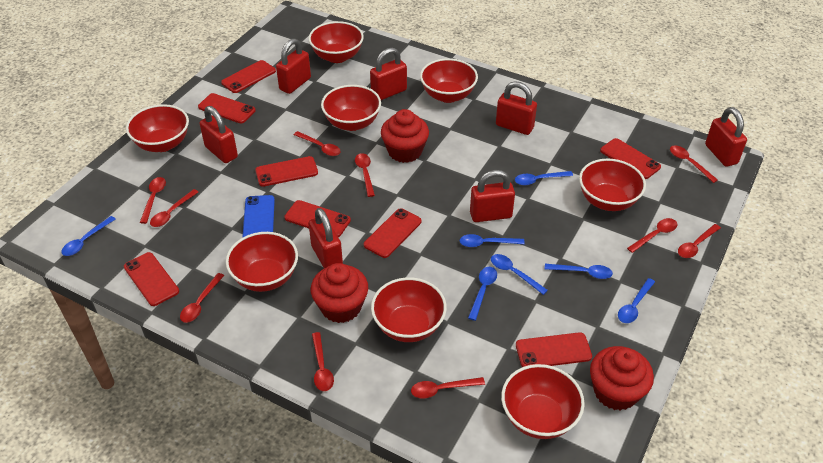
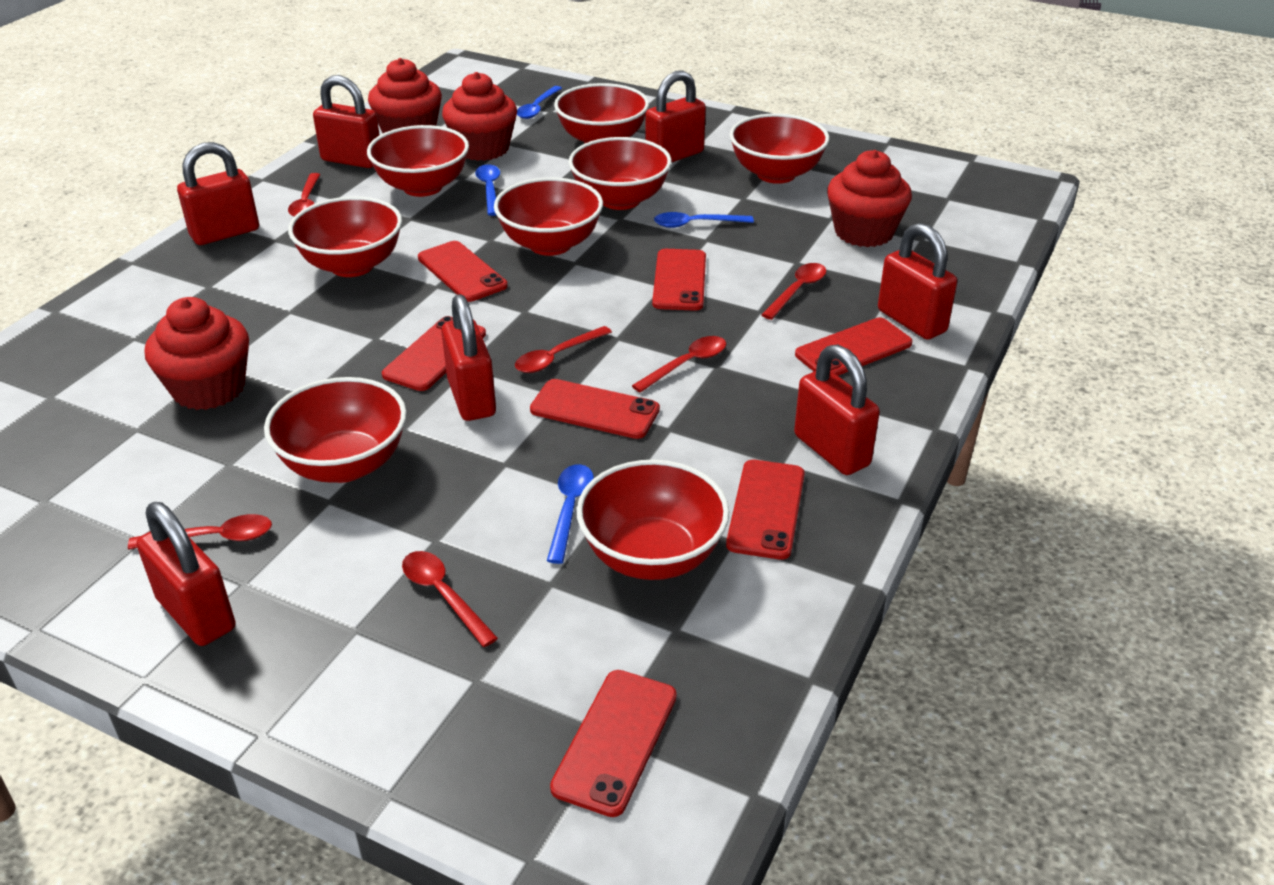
blue phone: 1 -> 0
blue spoon: 7 -> 4
red cupcake: 3 -> 4
red phone: 8 -> 7
red spoon: 10 -> 6

